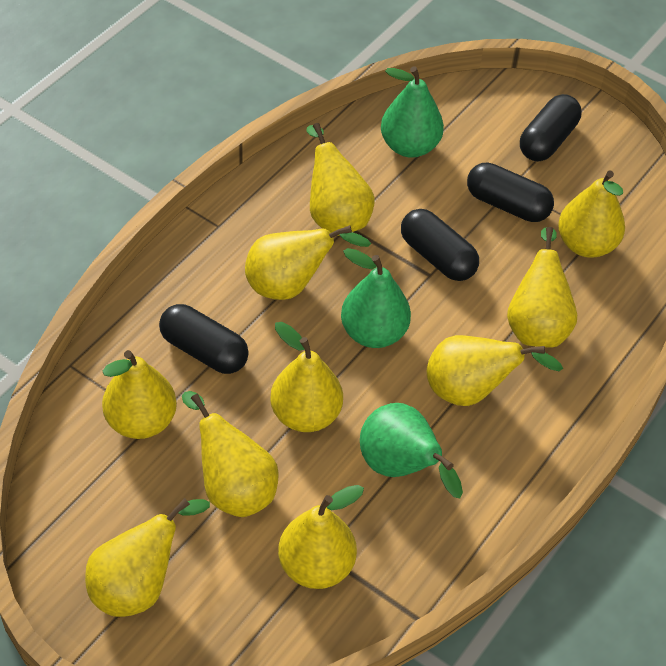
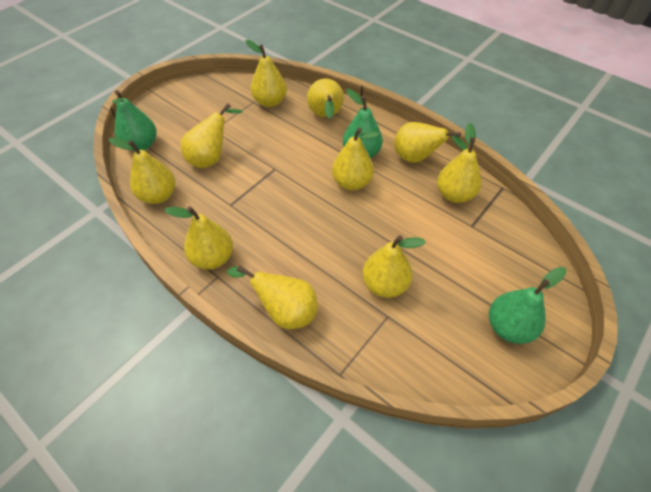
black capsule: 4 -> 0

